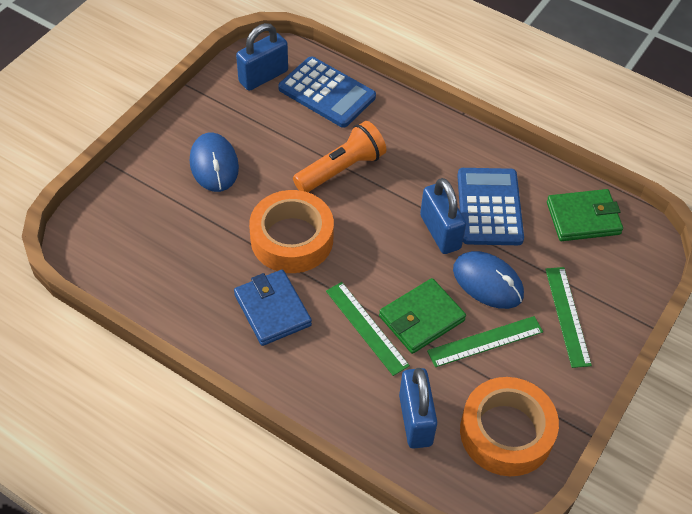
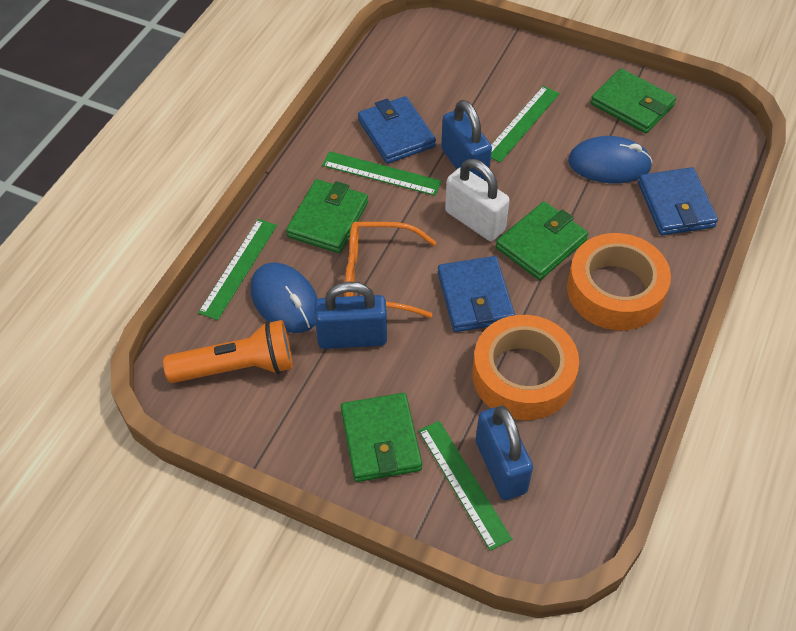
blue calculator: 2 -> 0
blue wallet: 1 -> 3
green ruler: 3 -> 4
green wallet: 2 -> 4
orange glasses: 0 -> 1
white padlock: 0 -> 1

